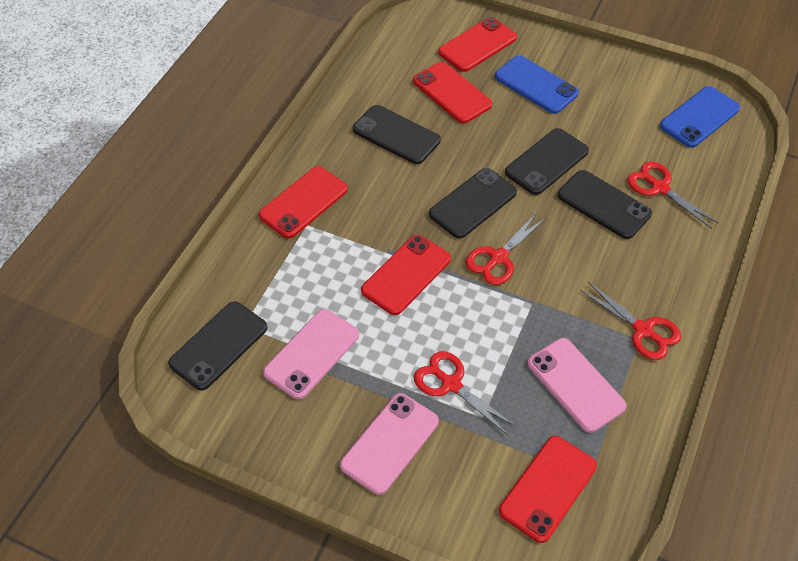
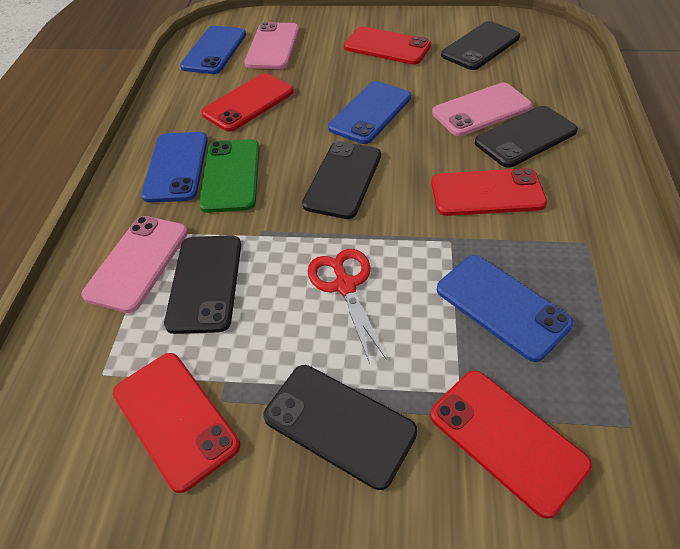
blue phone: 2 -> 4
green phone: 0 -> 1
red scissors: 4 -> 1

